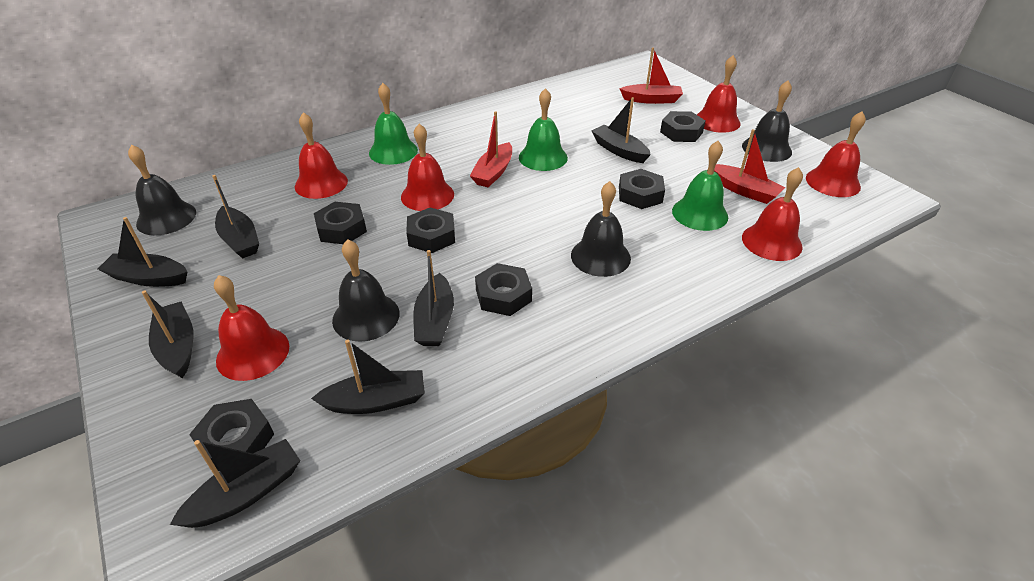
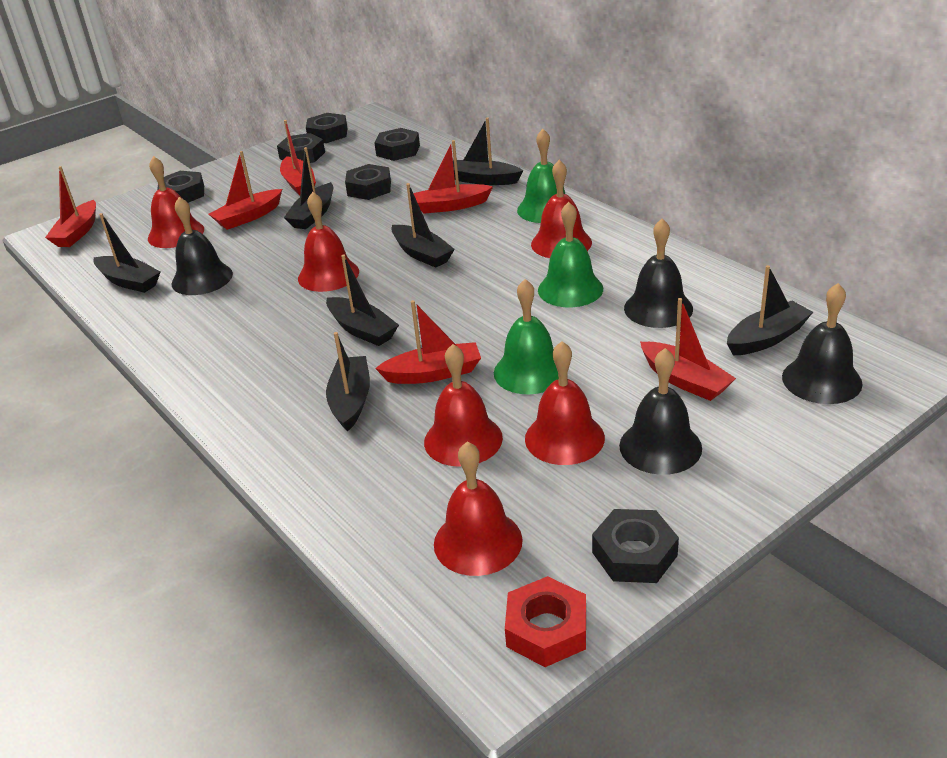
red boat: 3 -> 6
red nut: 0 -> 1

